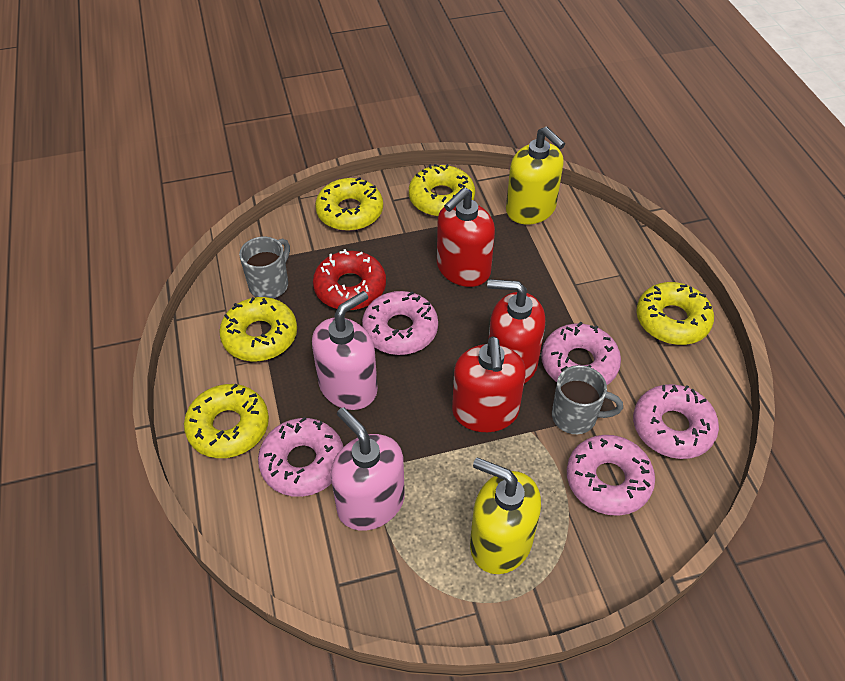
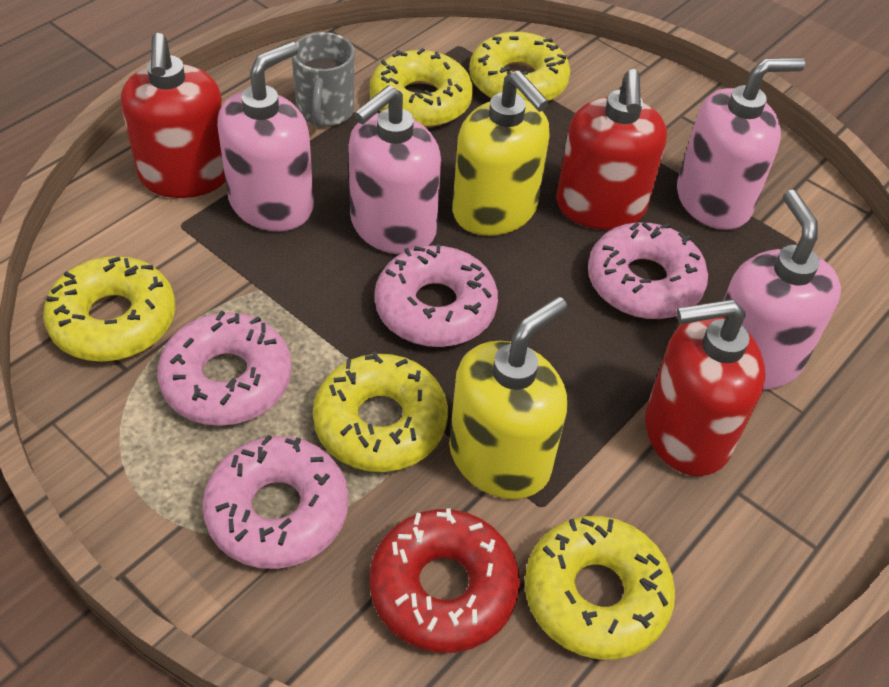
grey mug: 2 -> 1
pink donut: 5 -> 4
pink soap dispenser: 2 -> 4

